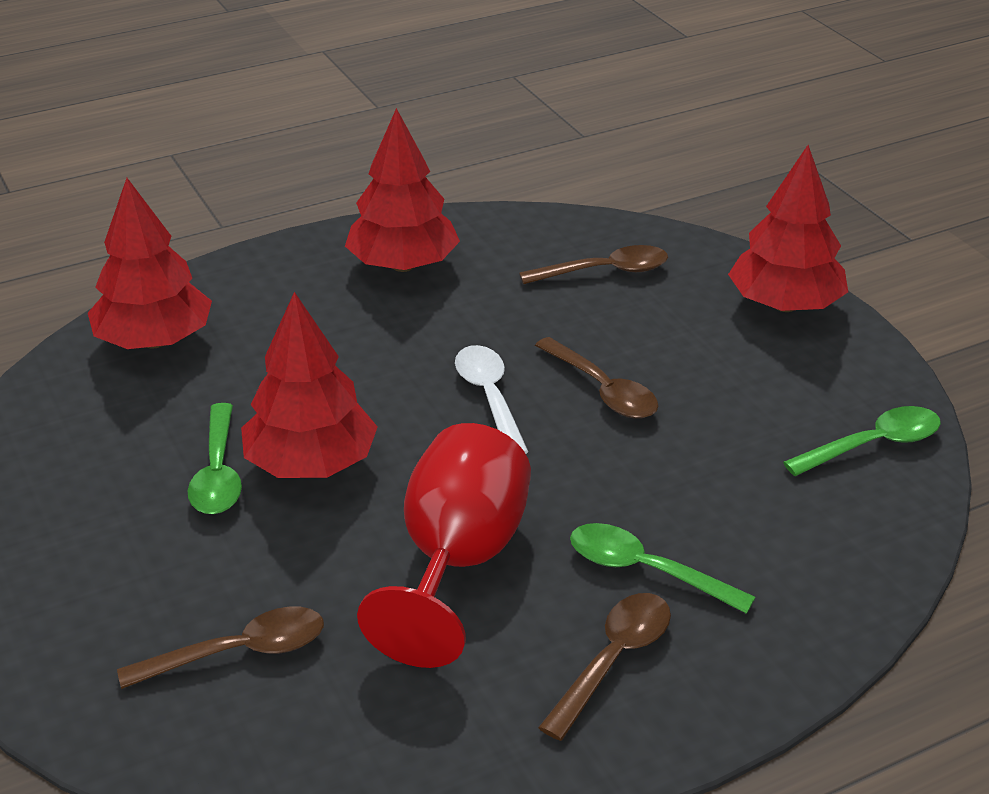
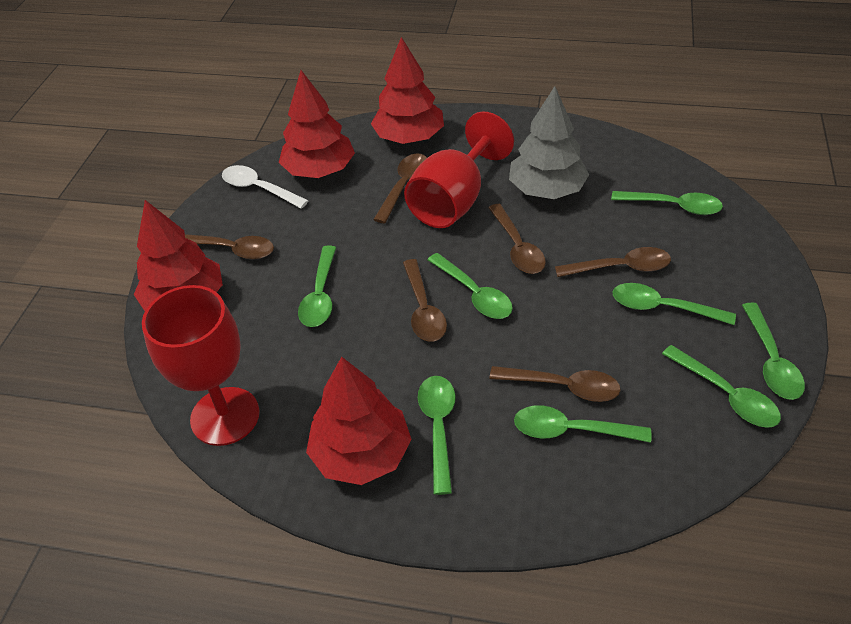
brown spoon: 4 -> 6
green spoon: 3 -> 8
grey tree: 0 -> 1
red goblet: 1 -> 2

